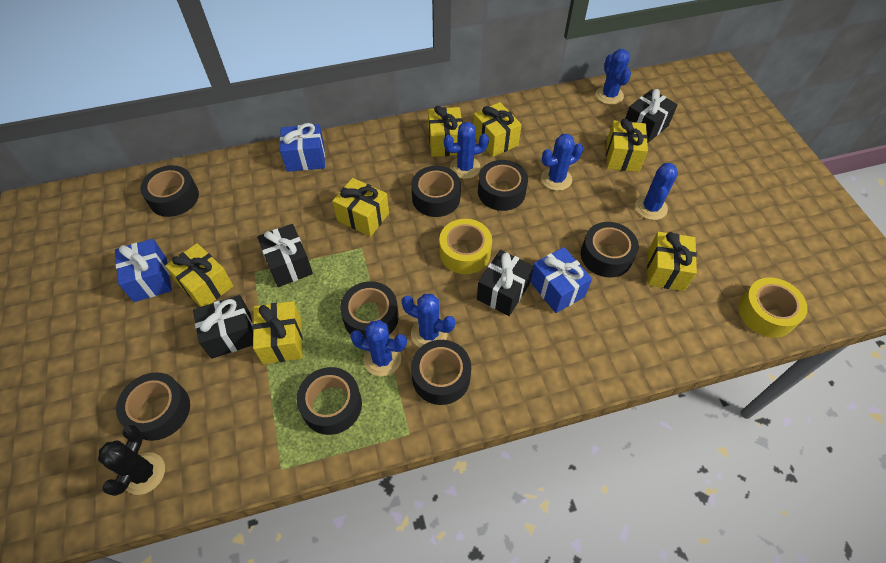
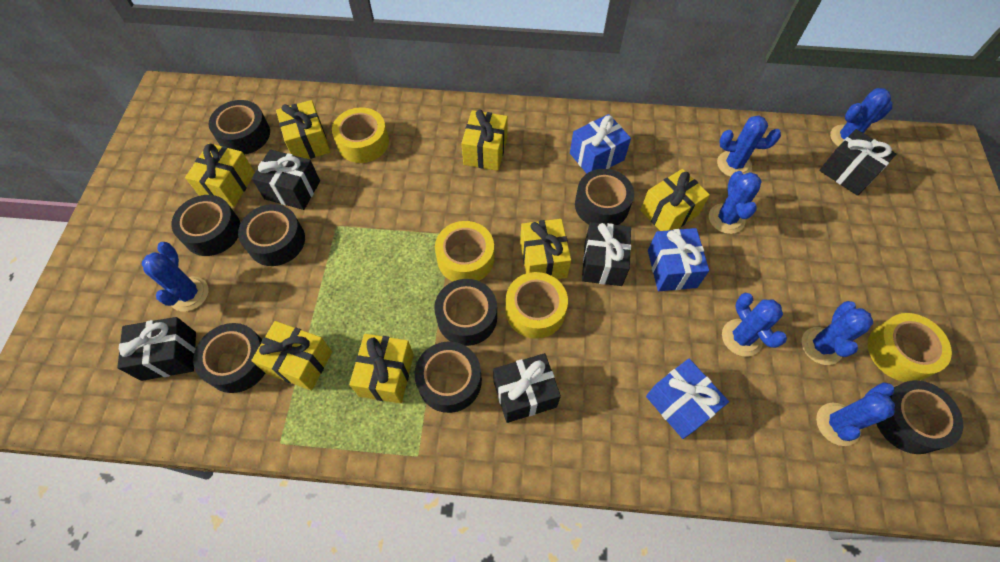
black cactus: 1 -> 0
black gift: 4 -> 5
blue cactus: 6 -> 7
yellow tape: 2 -> 4

